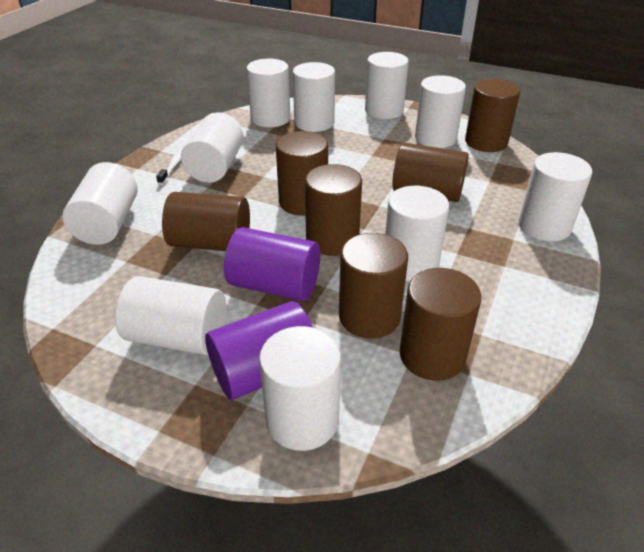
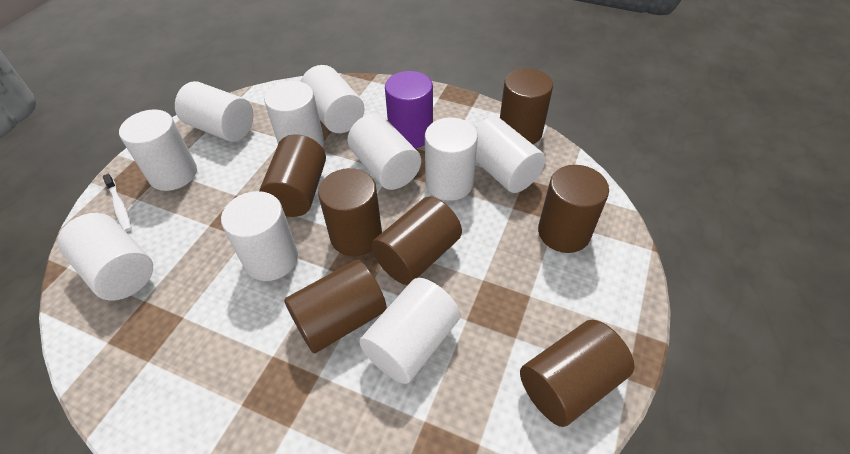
purple cylinder: 2 -> 1

